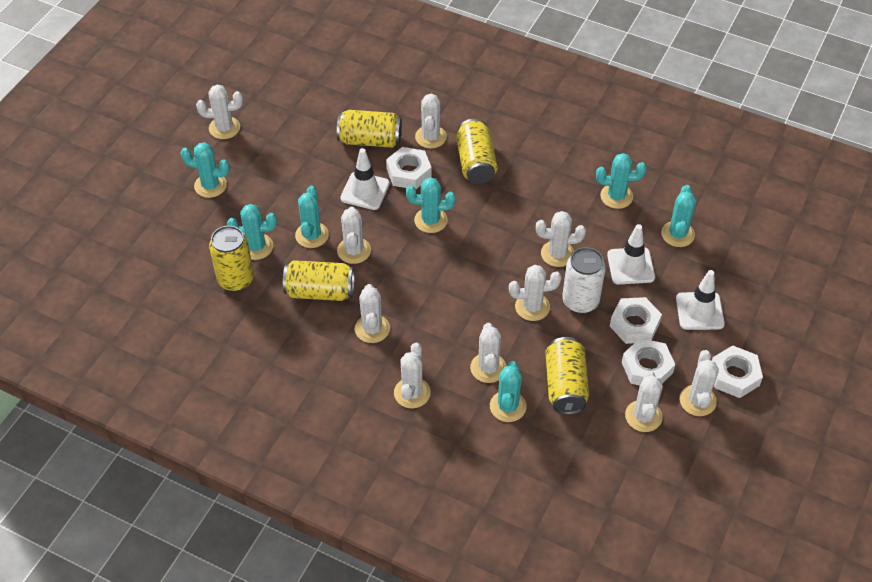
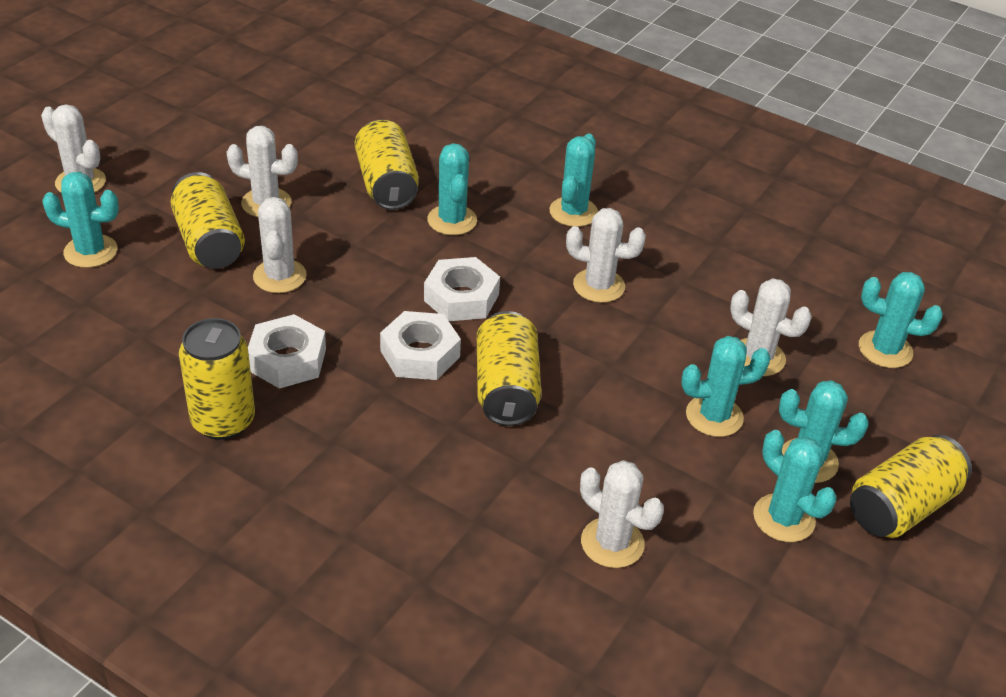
white cactus: 10 -> 6
white can: 1 -> 0
white nut: 4 -> 3
white traffic cone: 3 -> 0

